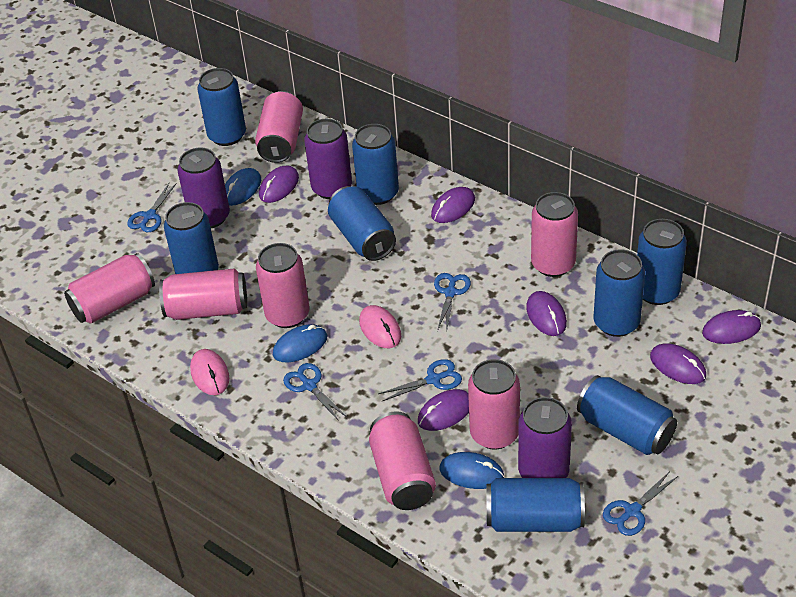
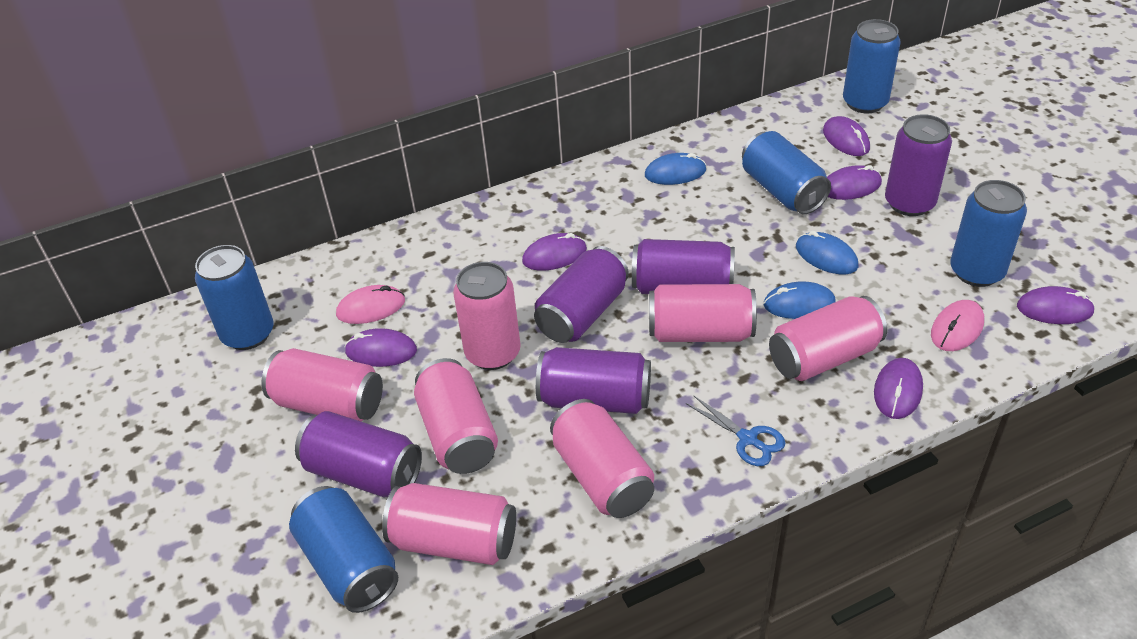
blue can: 8 -> 5
blue scissors: 5 -> 1
purple can: 3 -> 5

